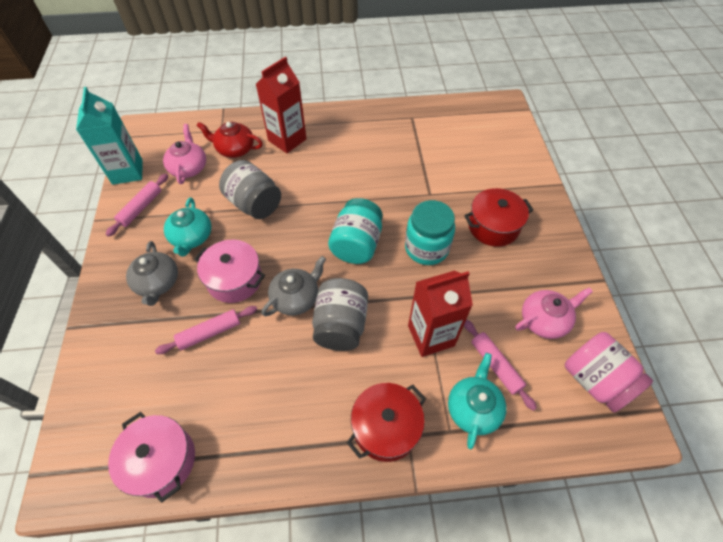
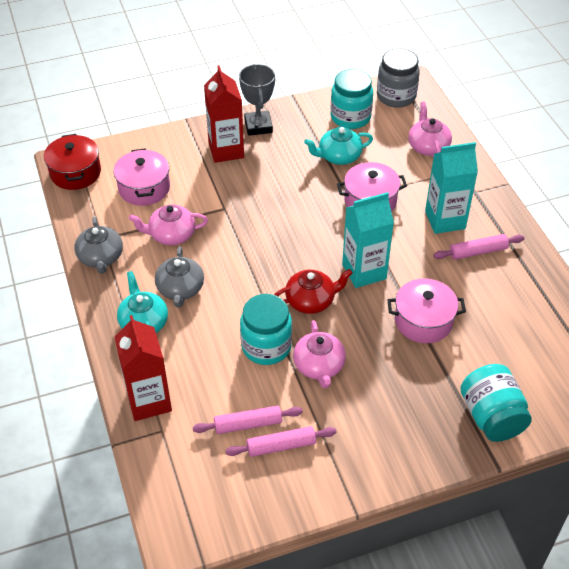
grey jar: 2 -> 1
grey trophy: 0 -> 1
pink jar: 1 -> 0
pink pot: 2 -> 3
pink teapot: 2 -> 3
red pot: 2 -> 1
turquoise carton: 1 -> 2
turquoise jar: 2 -> 3

